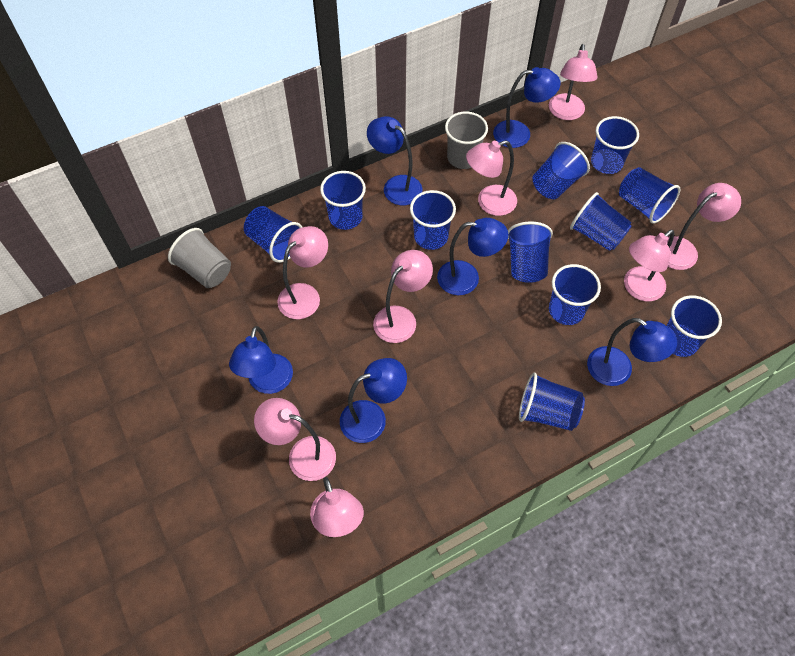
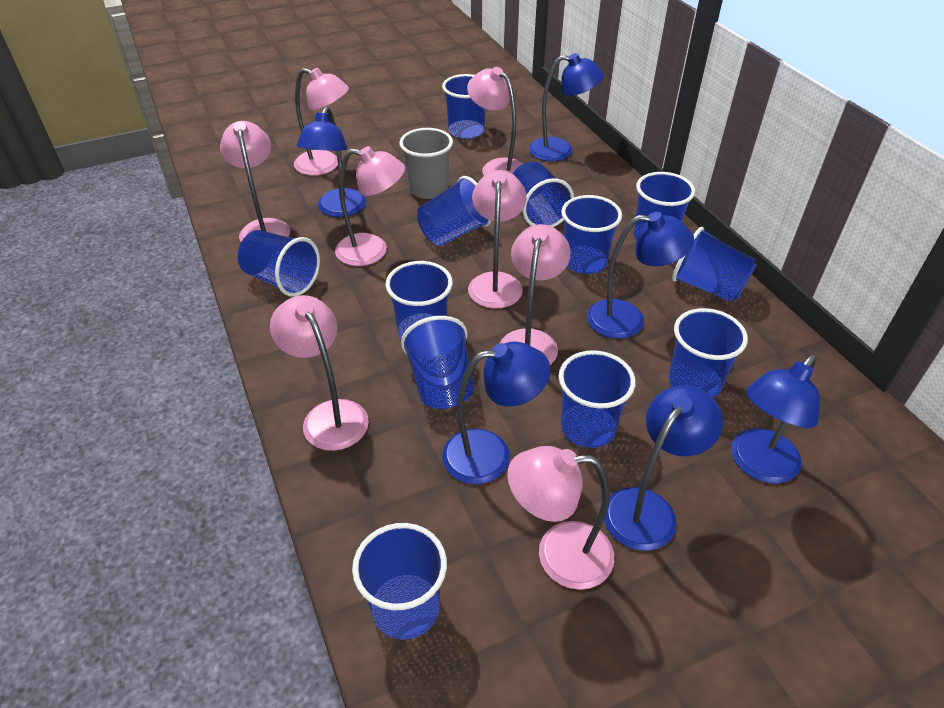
blue cup: 11 -> 12
grey cup: 2 -> 1

